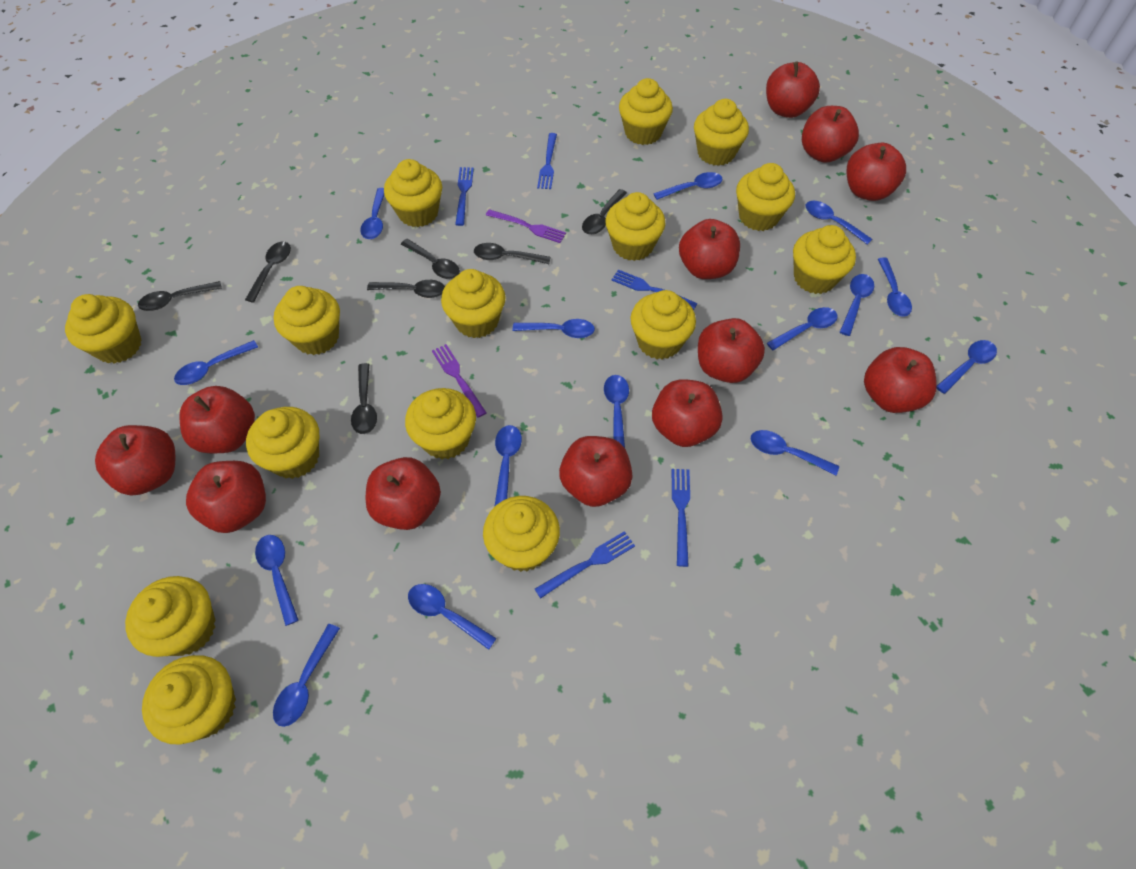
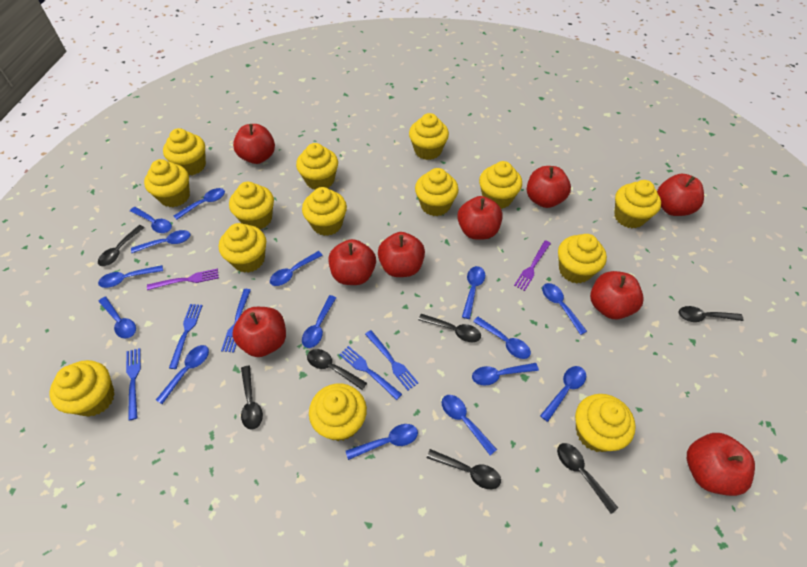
red apple: 12 -> 9
yellow cupcake: 15 -> 14

